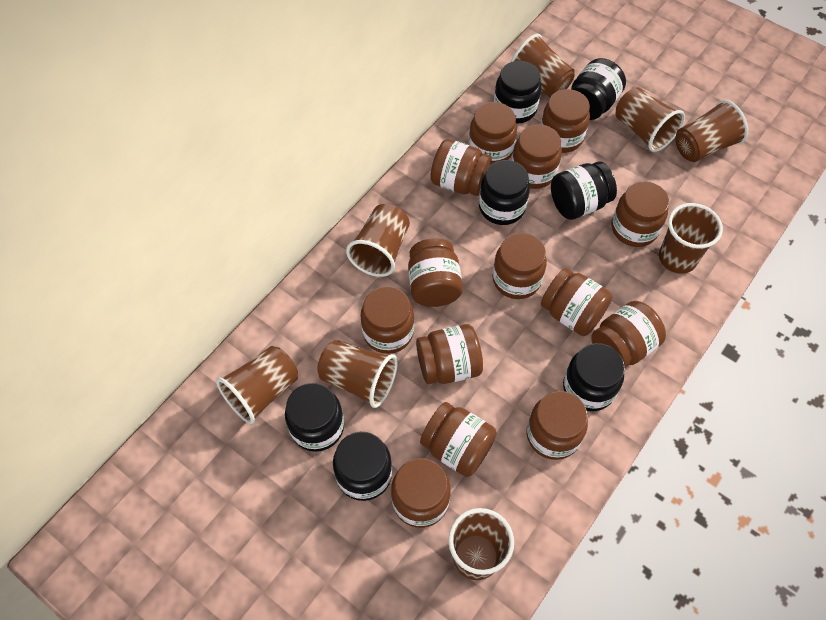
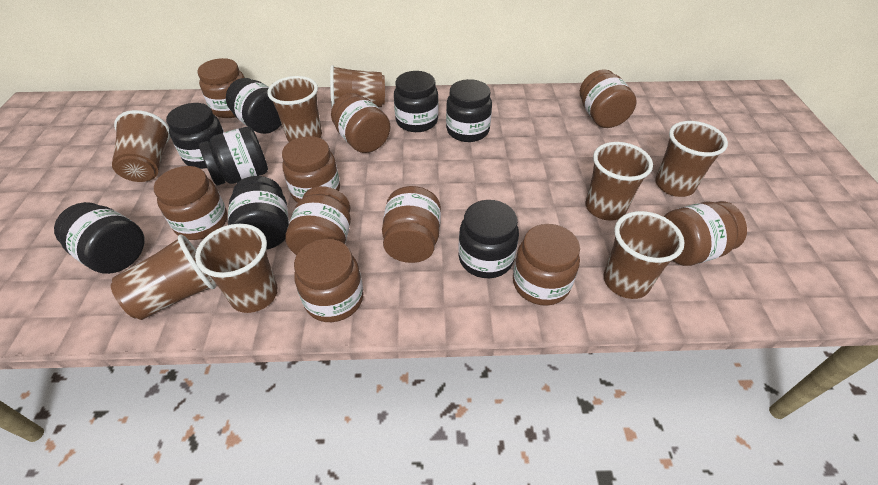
black jar: 7 -> 8
brown jar: 14 -> 10

